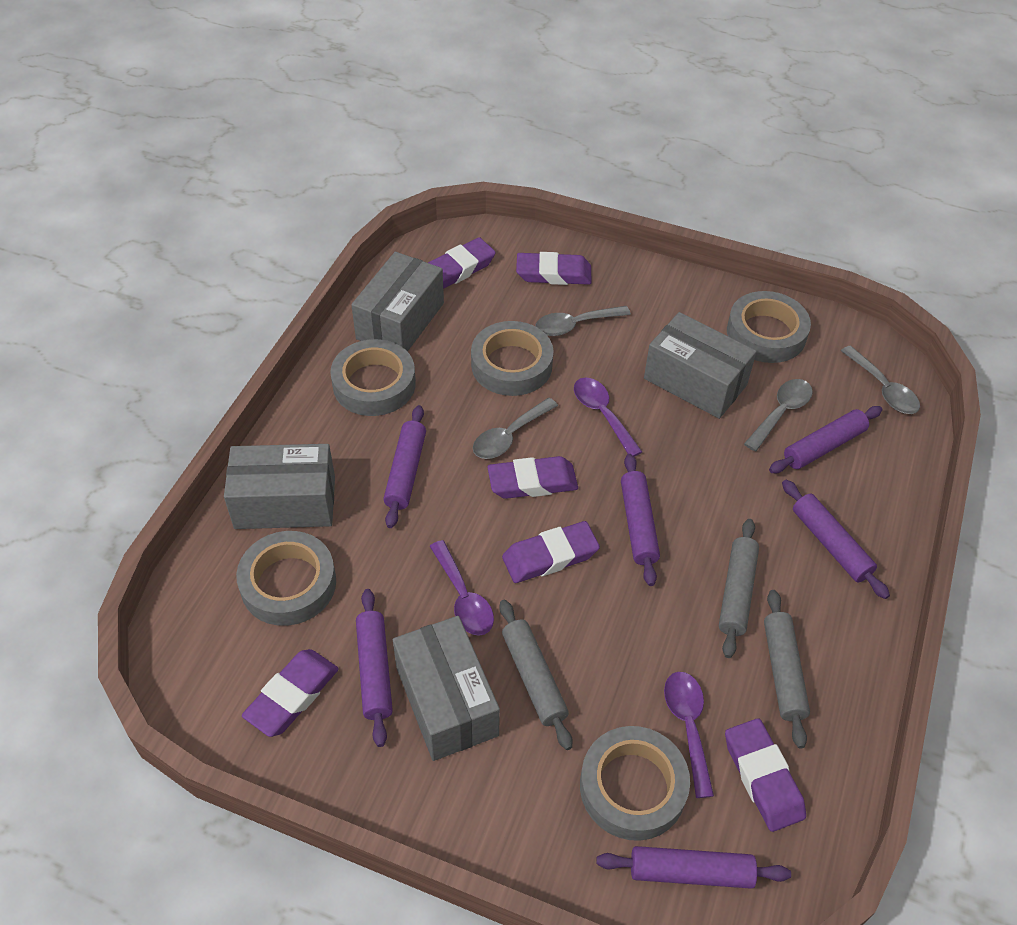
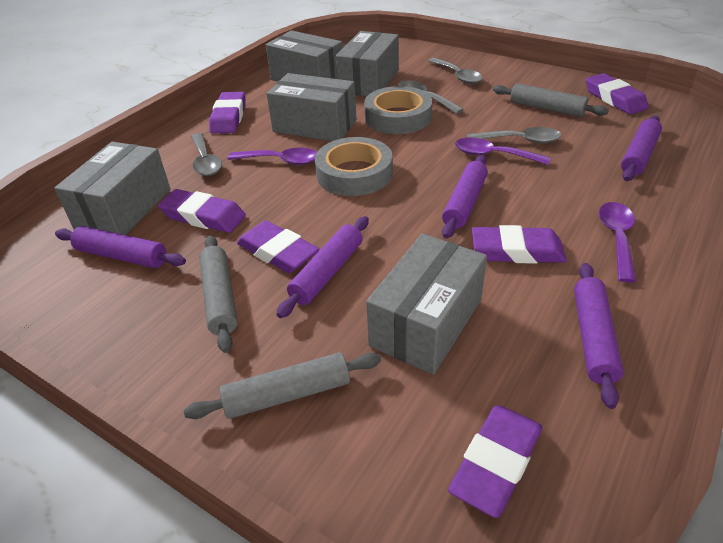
grey box: 4 -> 5
grey tape: 5 -> 2
purple rolling pin: 6 -> 5

